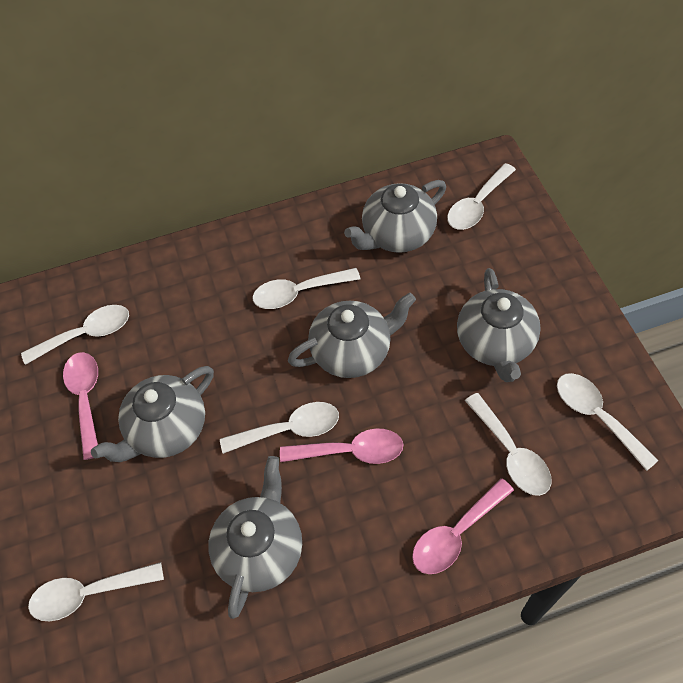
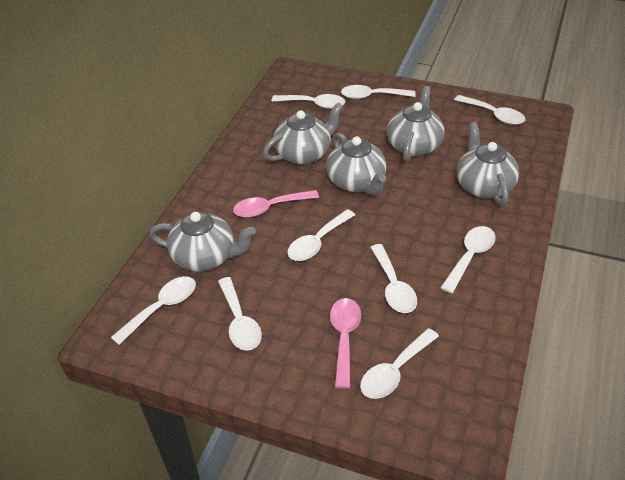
pink spoon: 3 -> 2
white spoon: 7 -> 9

